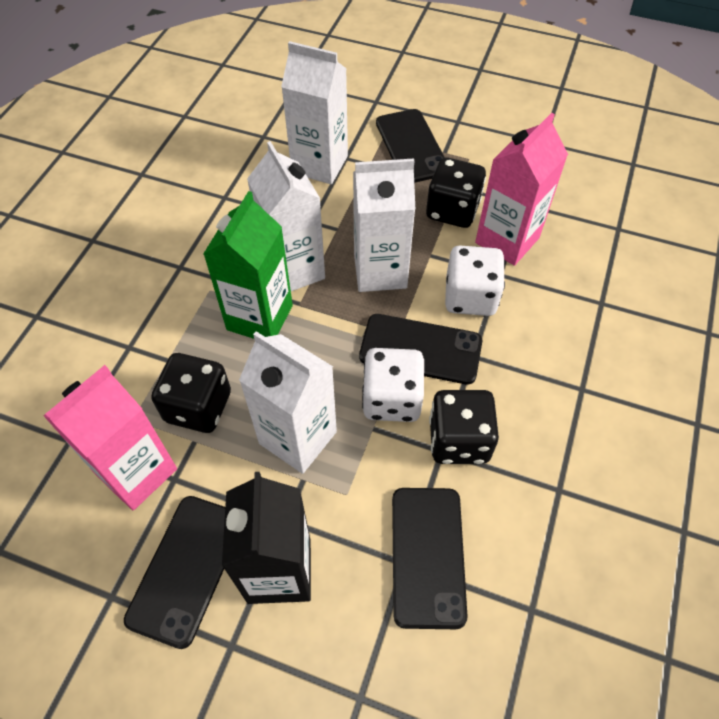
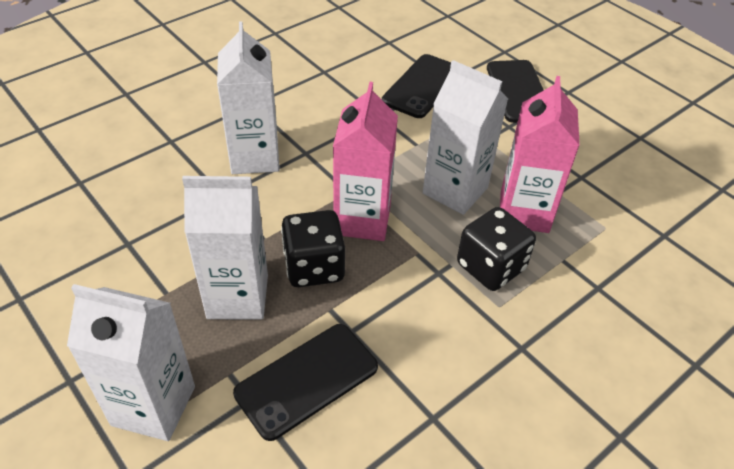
black carton: 1 -> 0
black dice: 3 -> 2
black phone: 4 -> 3
green carton: 1 -> 0
white dice: 2 -> 0

